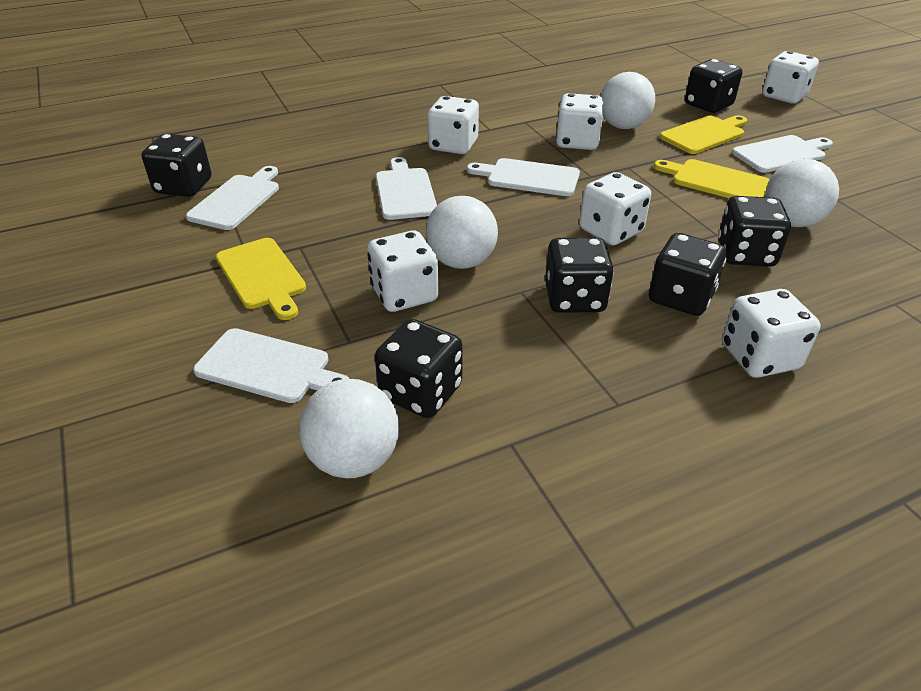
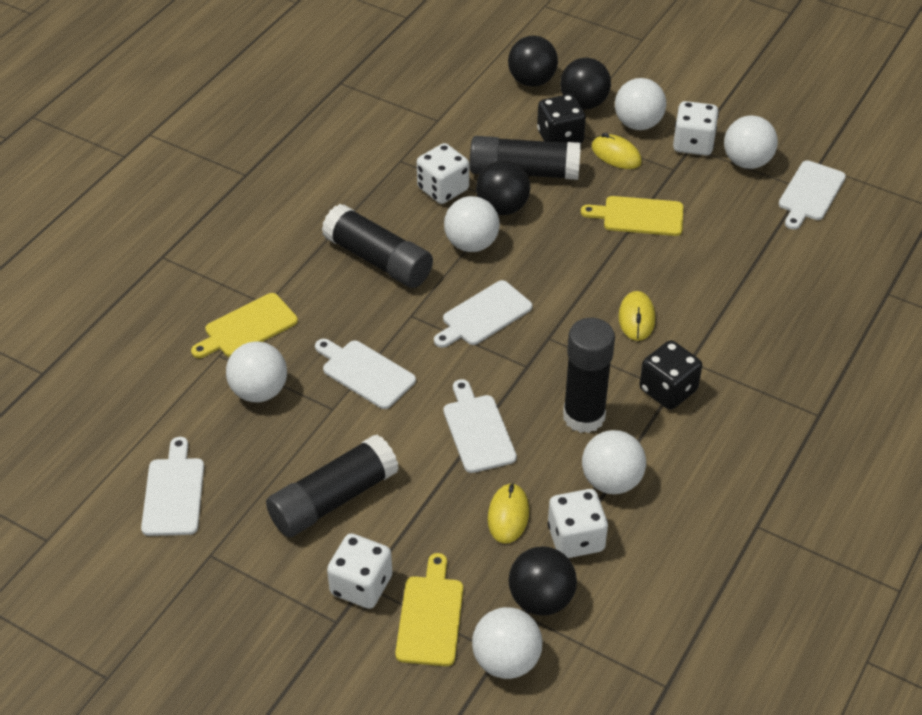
black ball: 0 -> 4
black dice: 6 -> 2
black glue stick: 0 -> 4
white ball: 4 -> 6
white dice: 6 -> 4
yellow mouse: 0 -> 3

